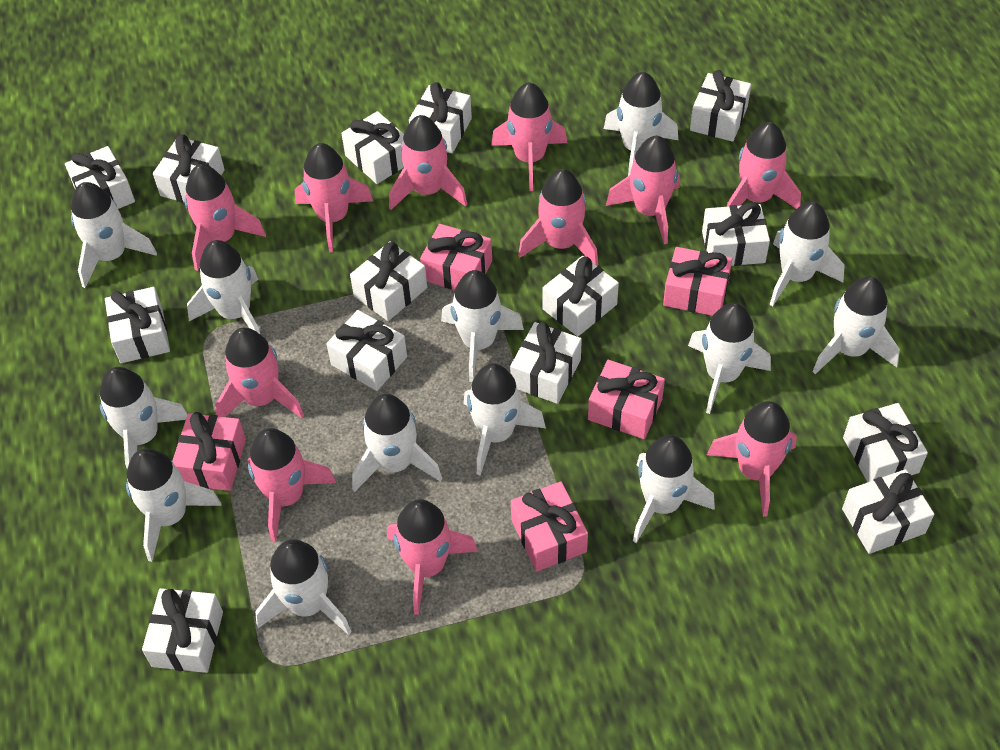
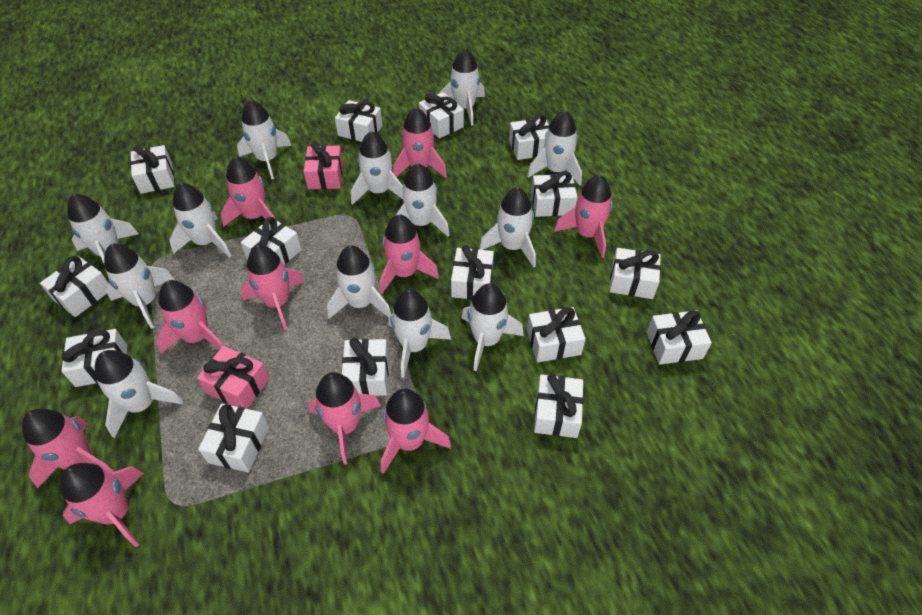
pink gift: 5 -> 2
pink rocket: 11 -> 10
white gift: 14 -> 15

